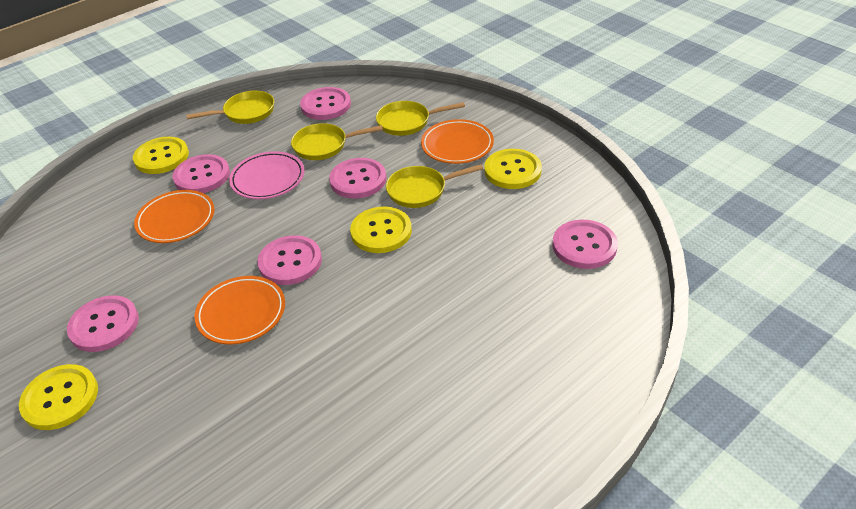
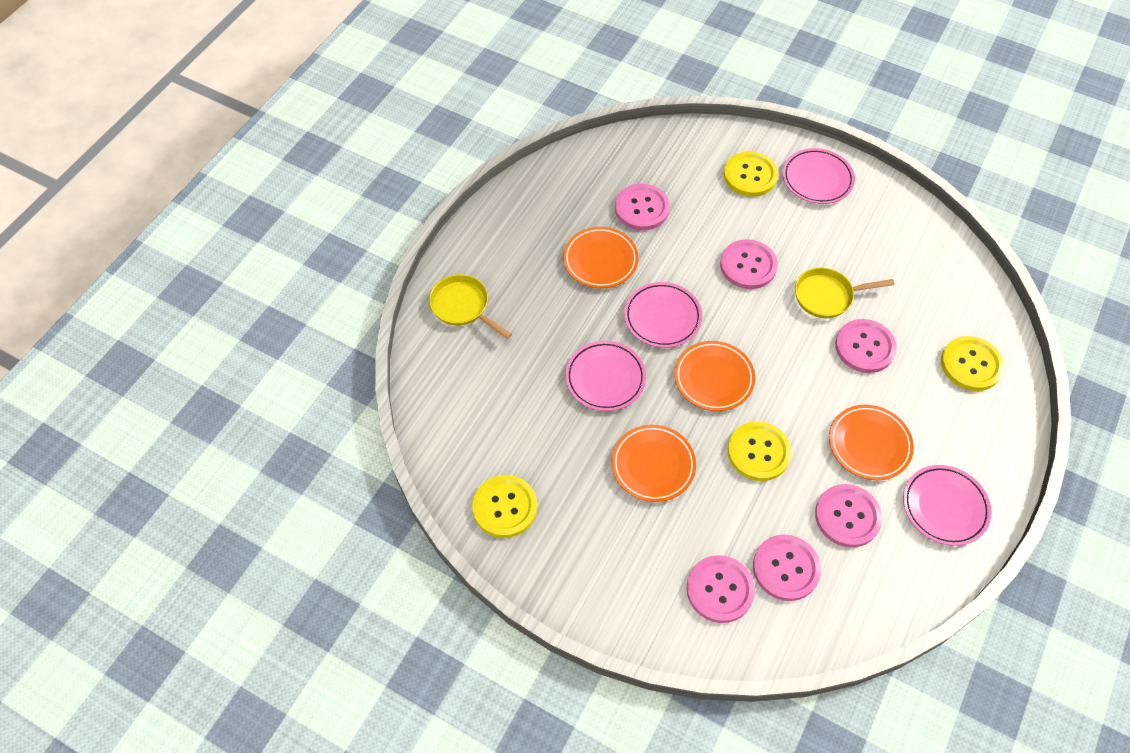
orange plate: 3 -> 4
pink plate: 1 -> 4
yellow pan: 4 -> 2

